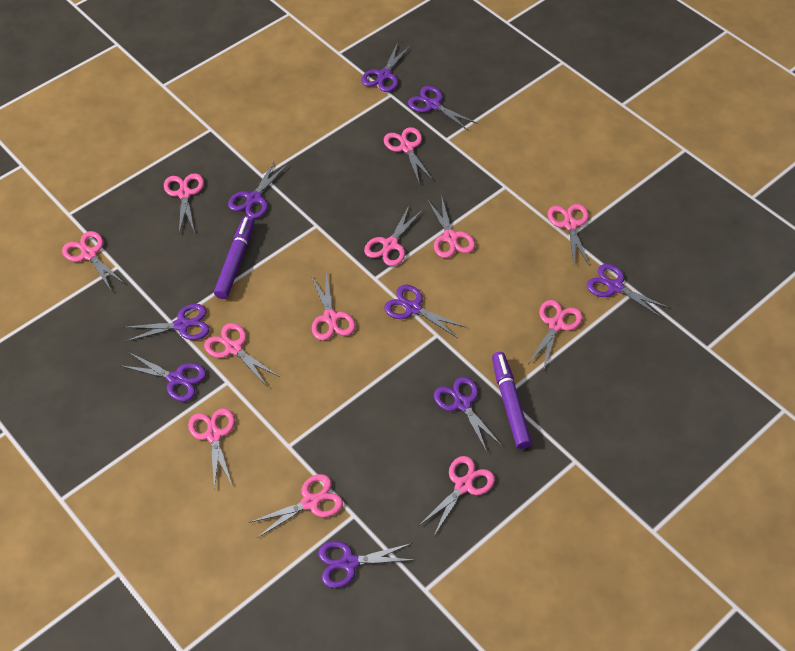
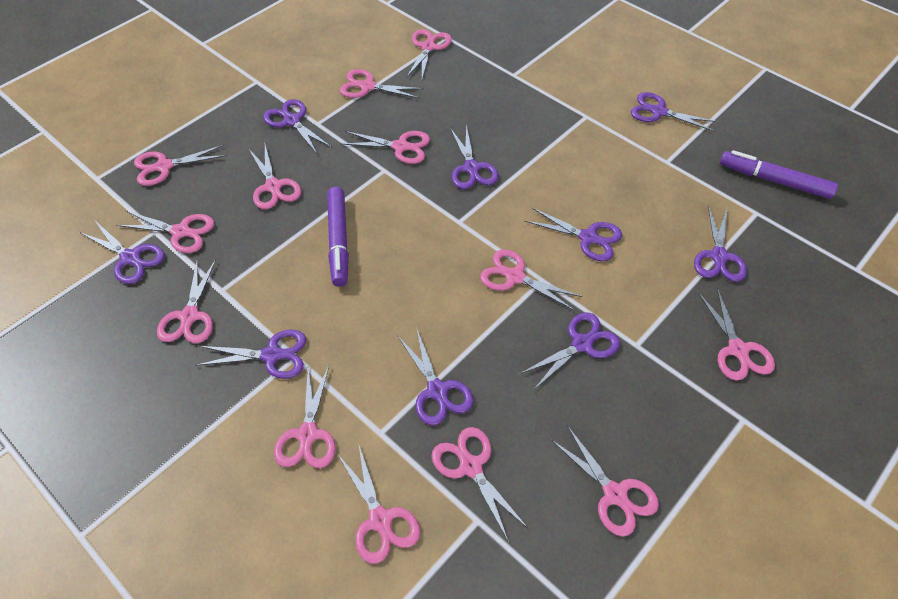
pink scissors: 12 -> 13

